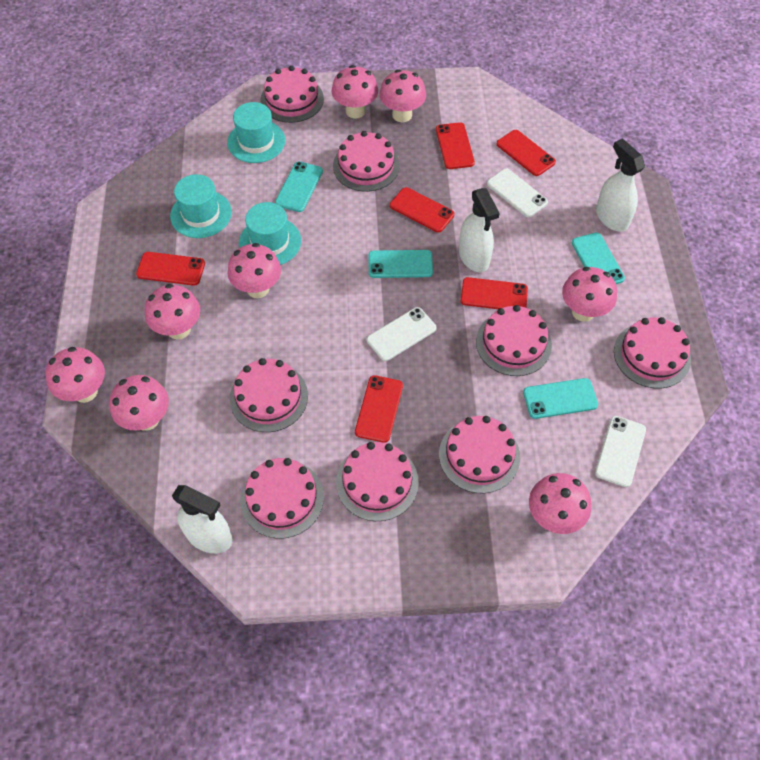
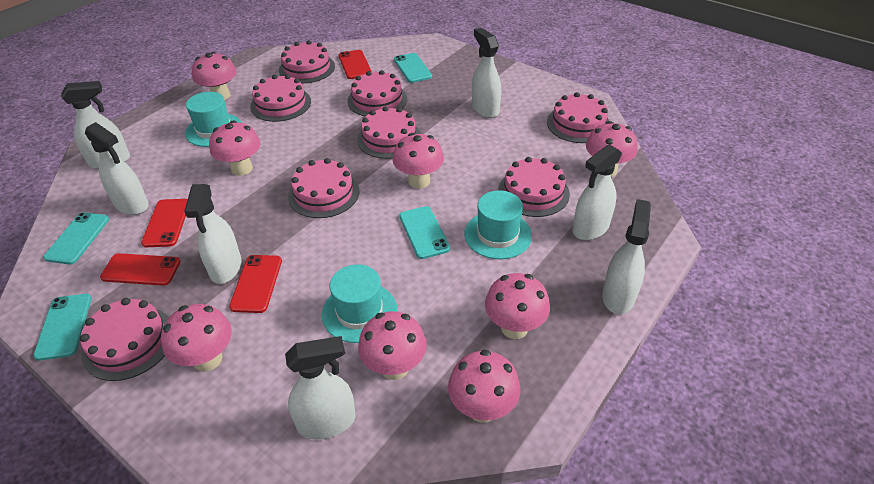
red phone: 6 -> 4
white phone: 3 -> 0
white spray bottle: 3 -> 7

